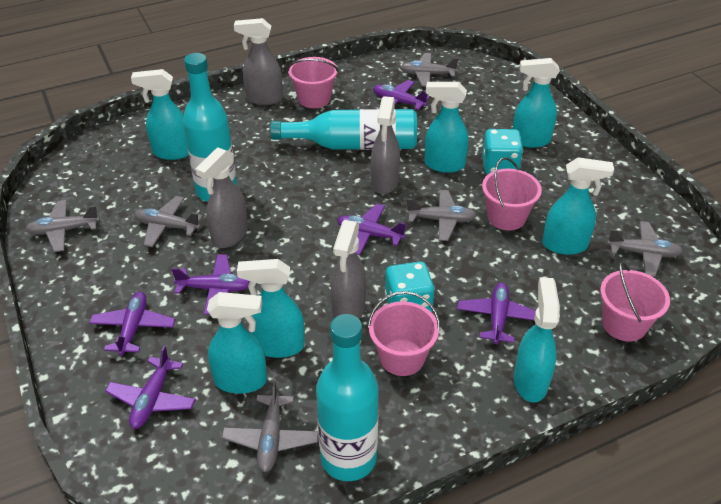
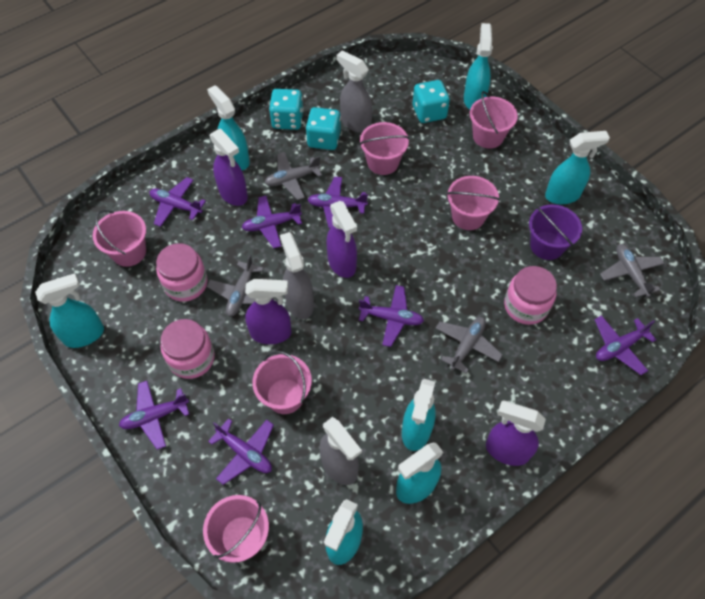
grey plane: 6 -> 4
grey spray bottle: 4 -> 3
pink bucket: 4 -> 6
pink jar: 0 -> 3
purple bucket: 0 -> 1
purple plane: 6 -> 7
purple spray bottle: 0 -> 4
turquoise bottle: 3 -> 0
turquoise dice: 2 -> 3

